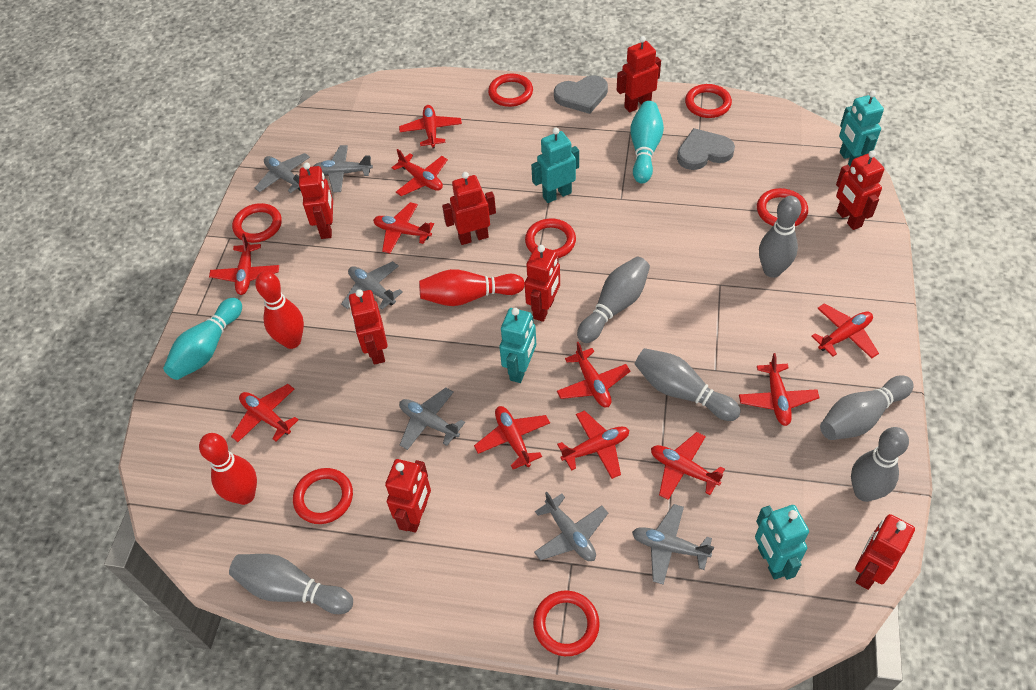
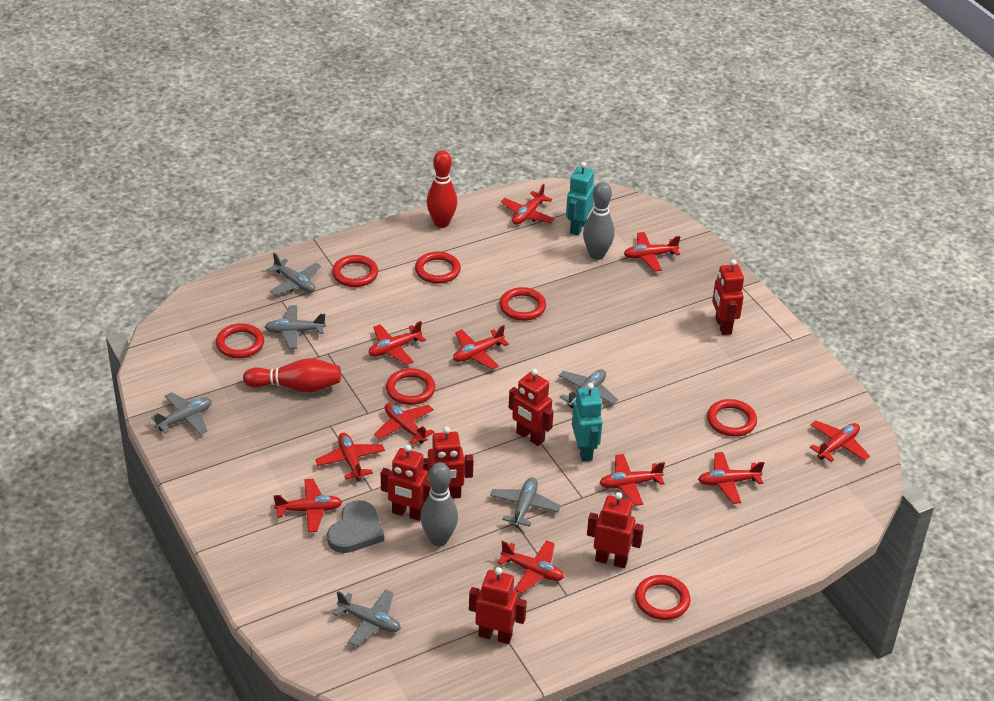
grey bowling pin: 6 -> 2
grey heart: 2 -> 1
red bowling pin: 3 -> 2
red robot: 8 -> 6
turquoise bowling pin: 2 -> 0
turquoise robot: 4 -> 2

